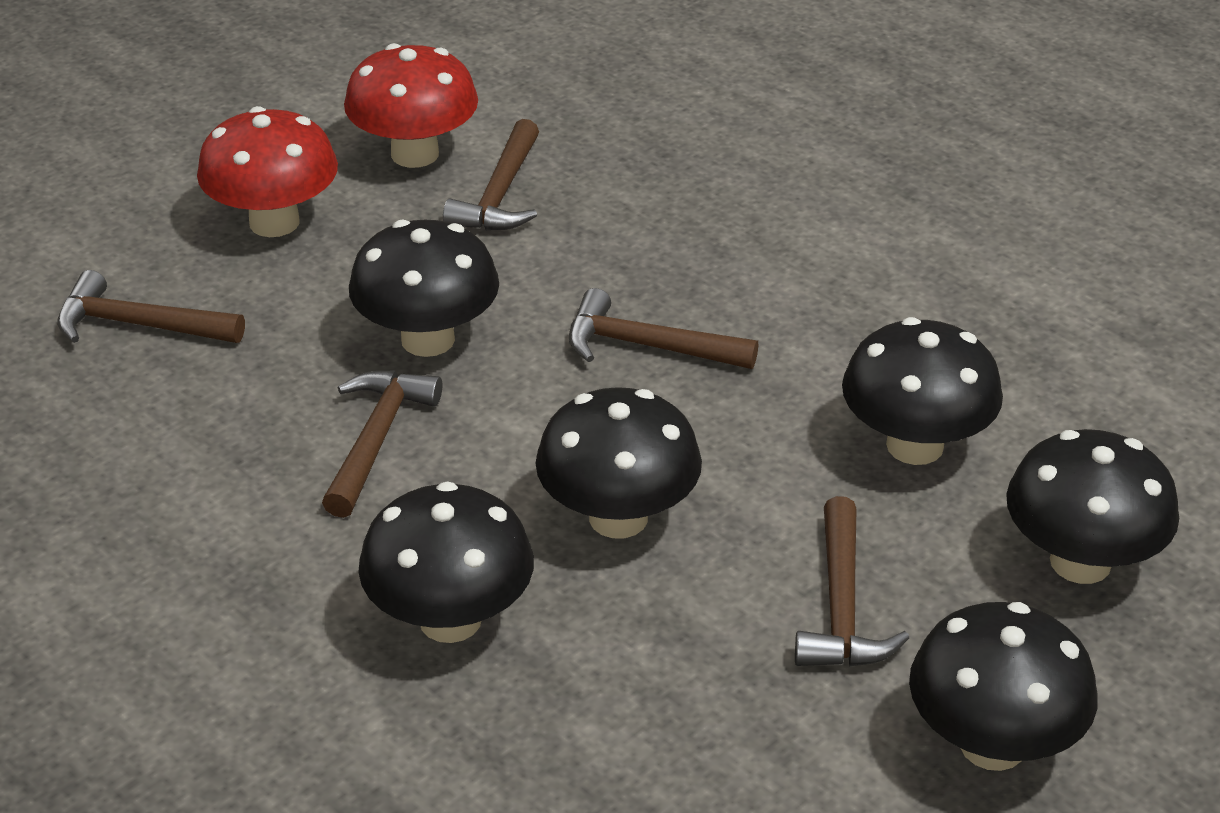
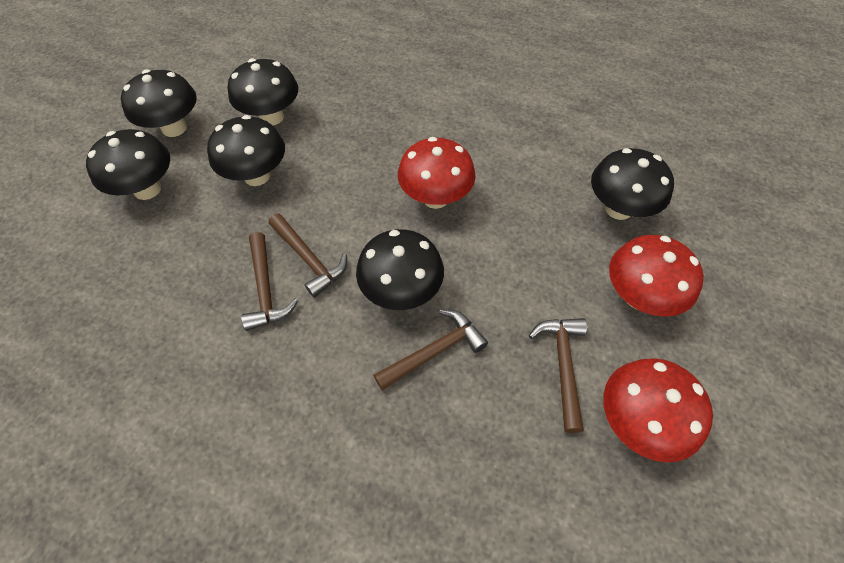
brown hammer: 5 -> 4
red mushroom: 2 -> 3

